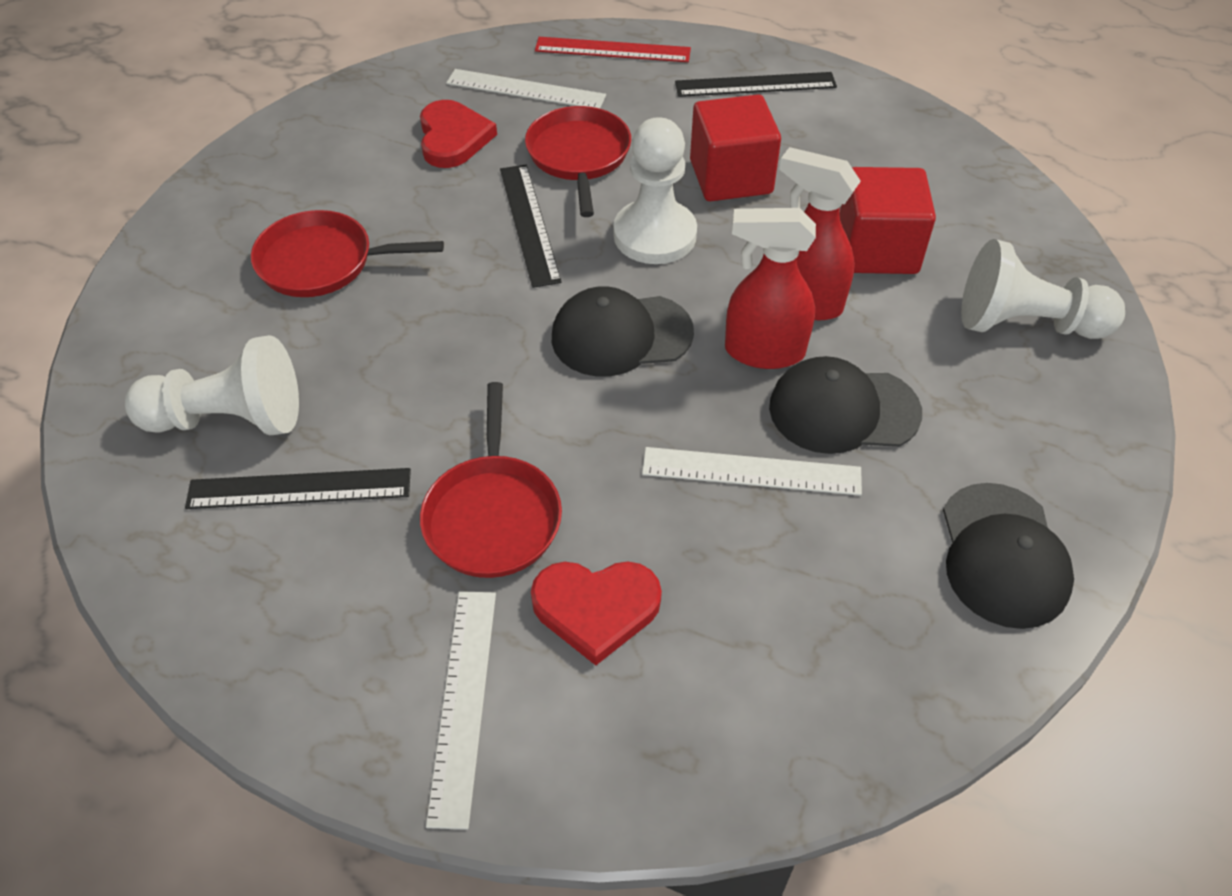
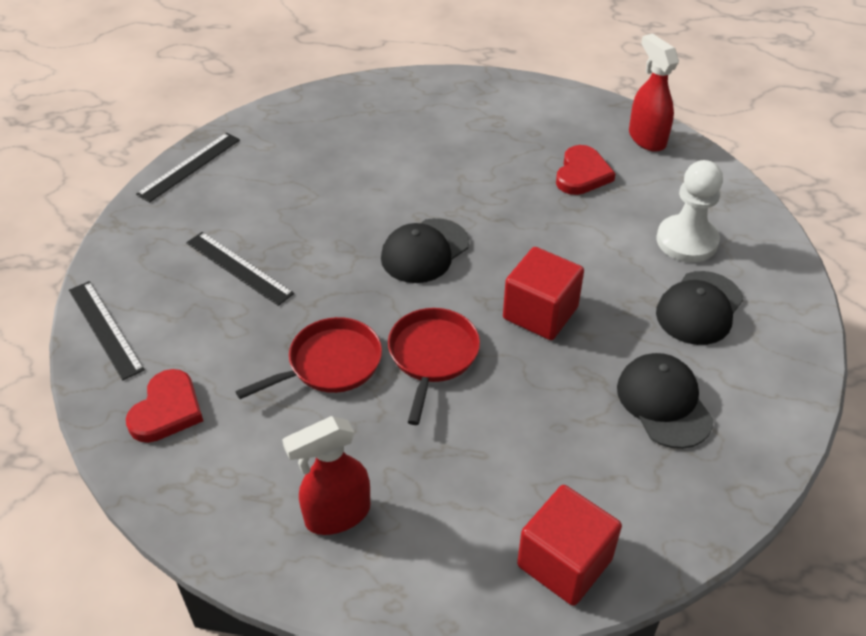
red pan: 3 -> 2
red ruler: 1 -> 0
white pawn: 3 -> 1
white ruler: 3 -> 0

